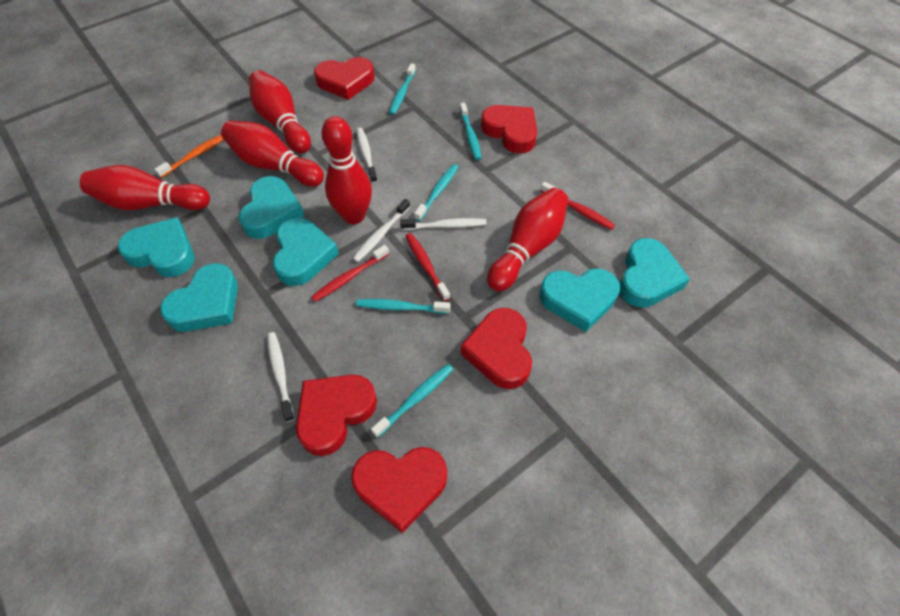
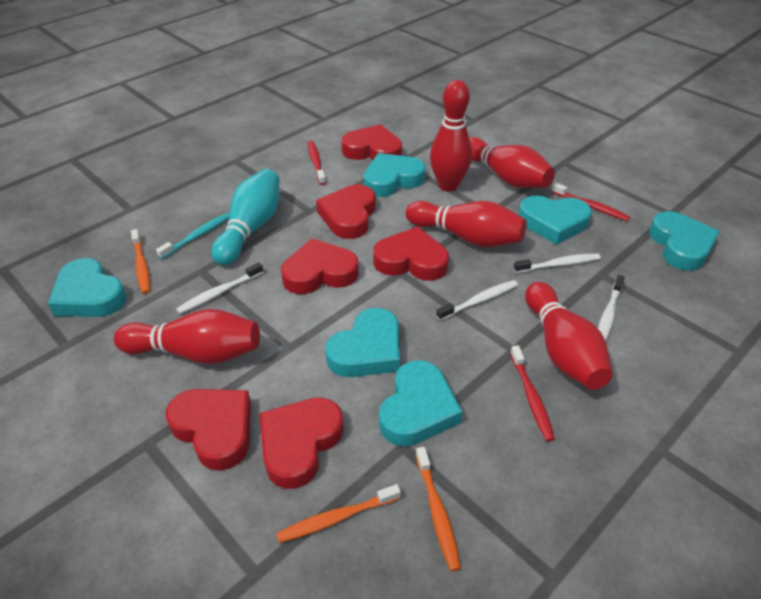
orange toothbrush: 1 -> 3
red heart: 5 -> 6
turquoise bowling pin: 0 -> 1
turquoise toothbrush: 5 -> 1

